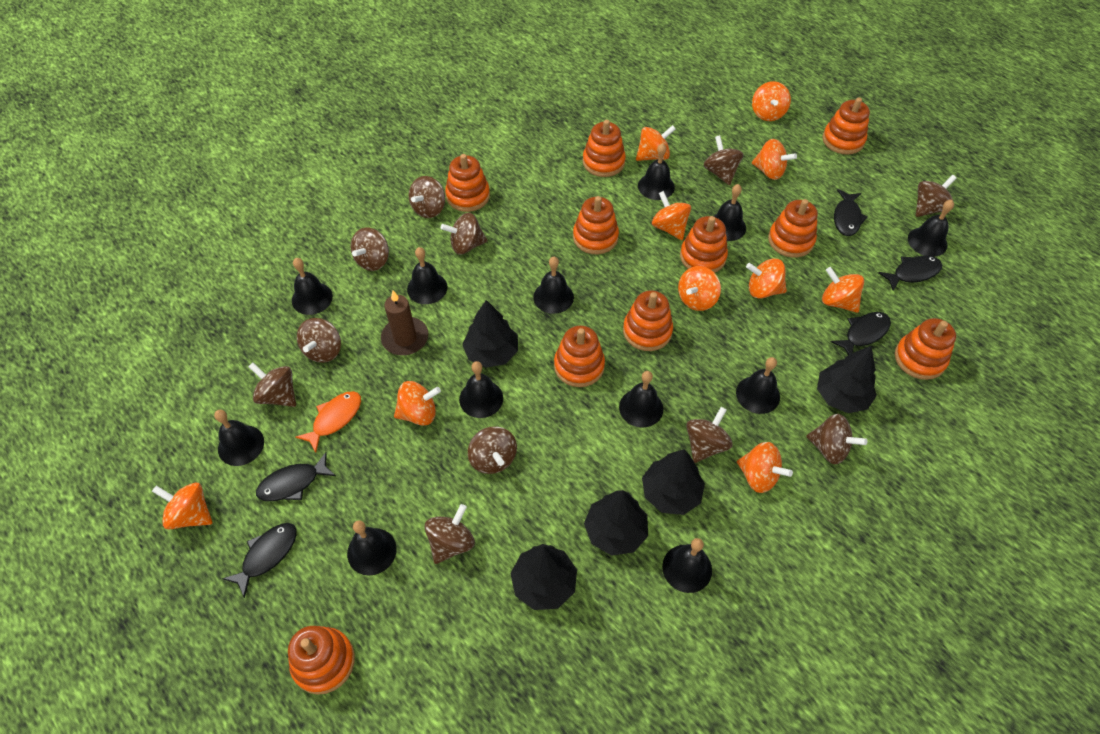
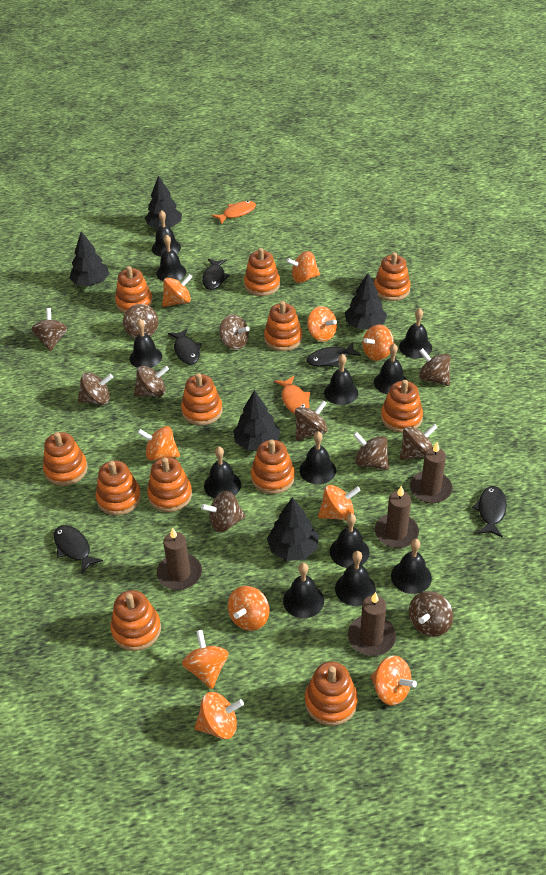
brown candle: 1 -> 4
orange fish: 1 -> 2
orange stacking toy: 10 -> 12

